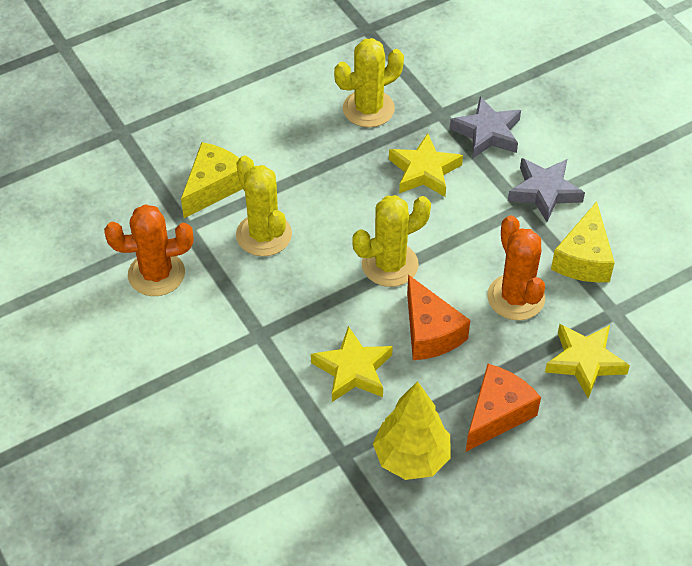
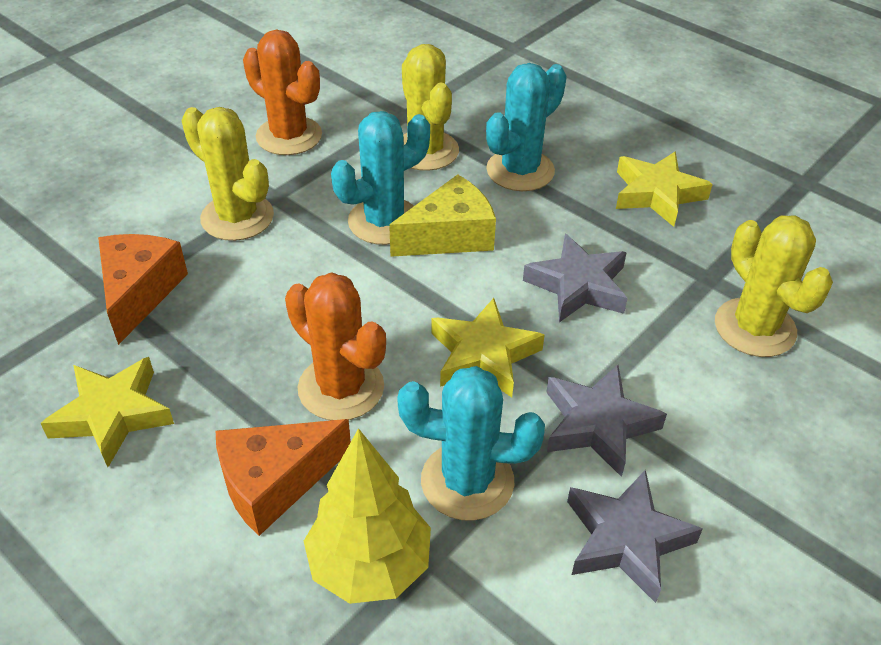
grey star: 2 -> 3
turquoise cactus: 0 -> 3
yellow cheese: 2 -> 1

